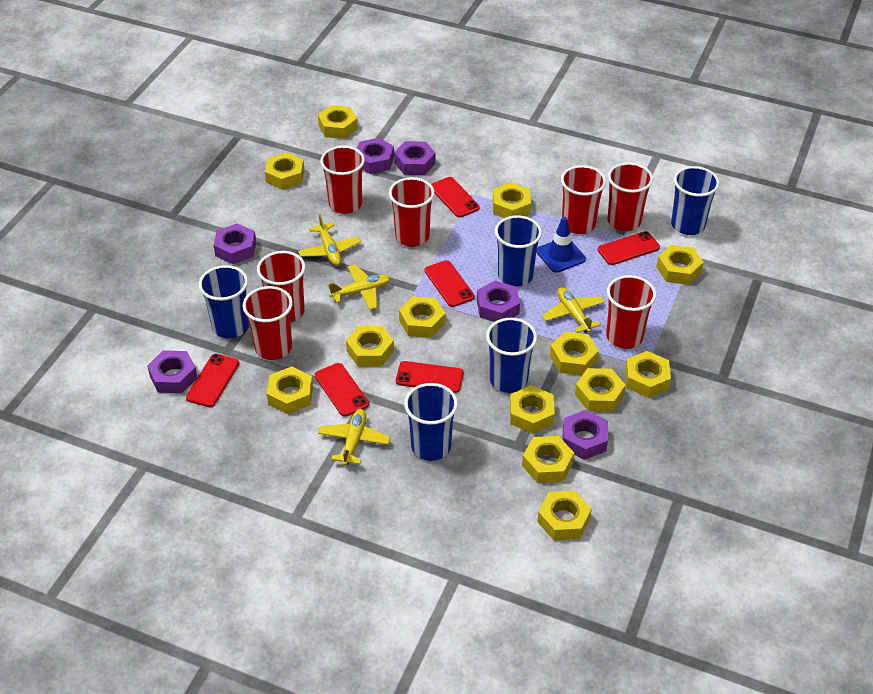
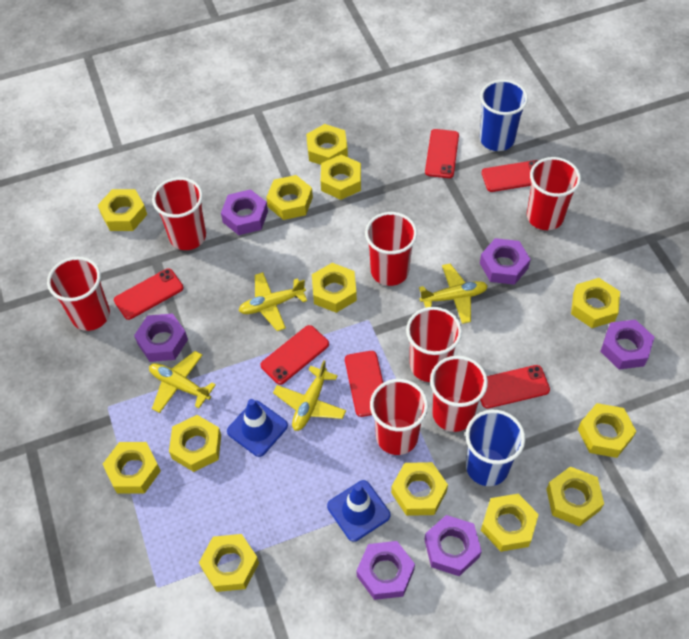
blue cup: 5 -> 2
blue traffic cone: 1 -> 2

